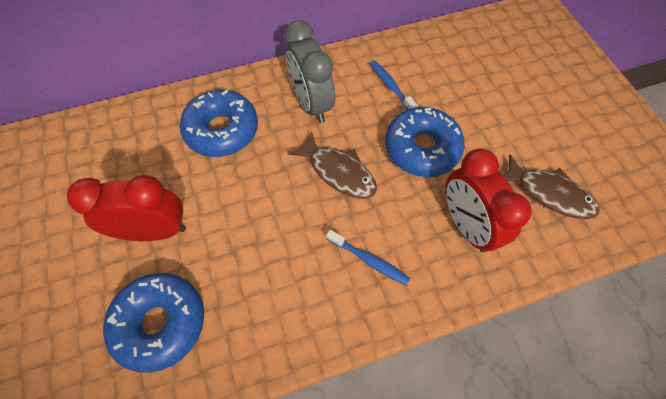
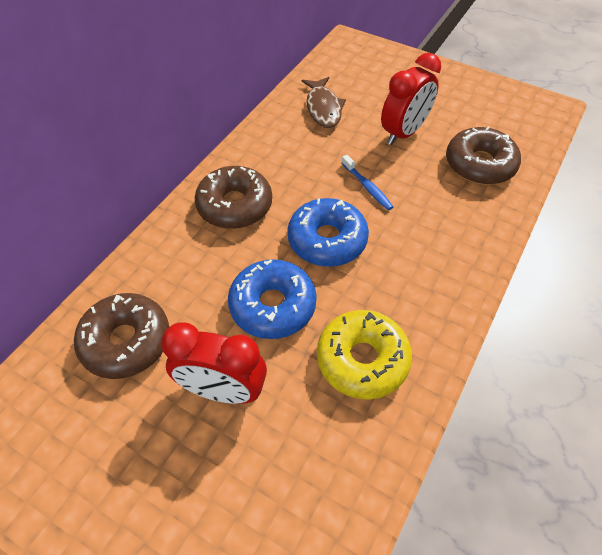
blue donut: 3 -> 2
blue toothbrush: 2 -> 1
brown donut: 0 -> 3
brown fish: 2 -> 1
grey clock: 1 -> 0
yellow donut: 0 -> 1

